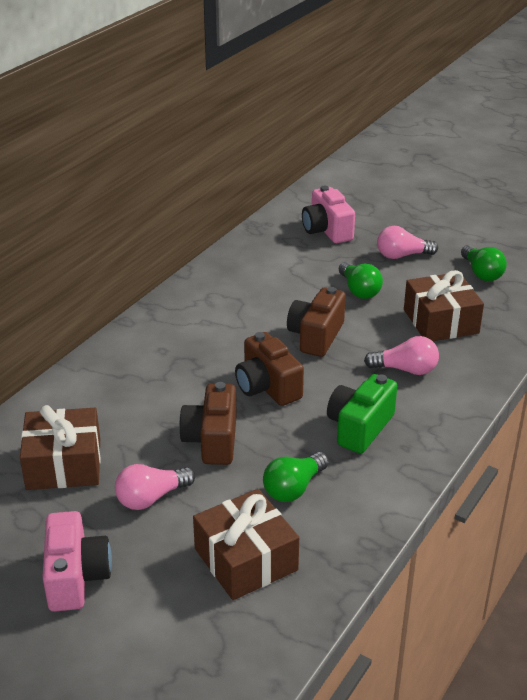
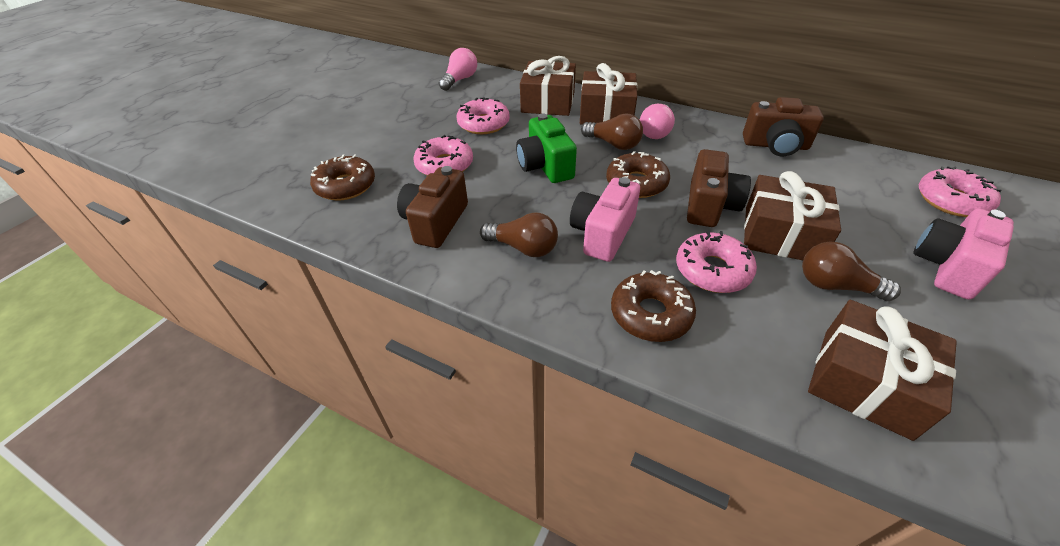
brown donut: 0 -> 3
brown gift: 3 -> 4
brown light bulb: 0 -> 3
green light bulb: 3 -> 0
pink donut: 0 -> 4
pink light bulb: 3 -> 2

